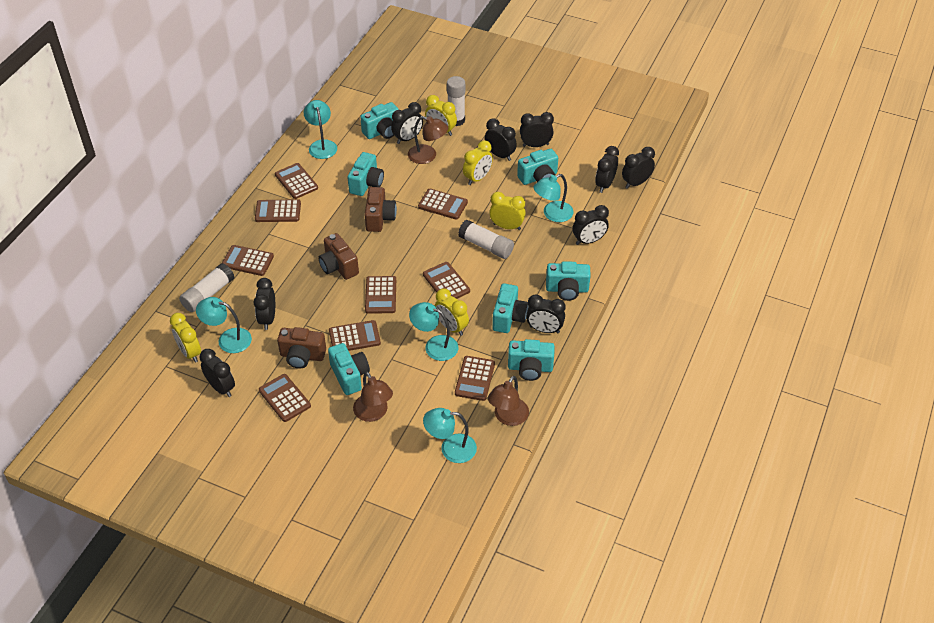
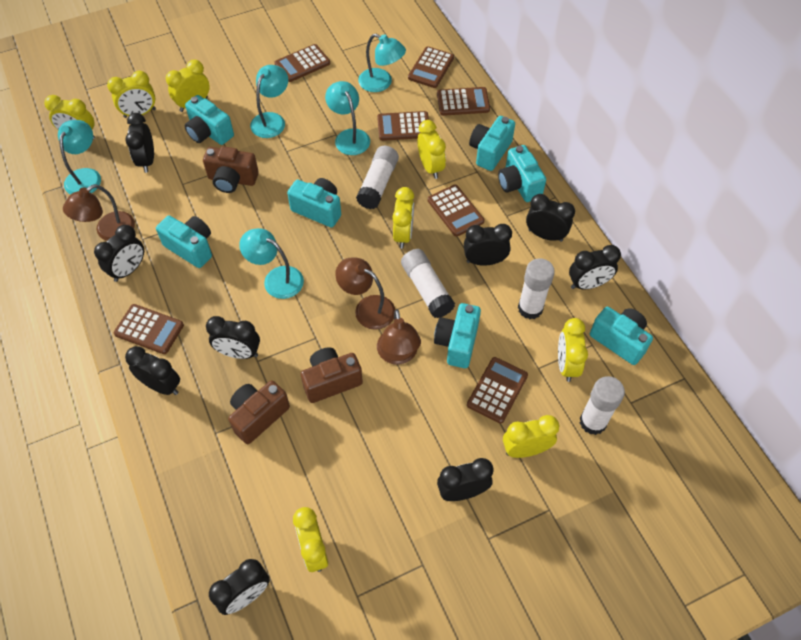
brown calculator: 9 -> 7
white glue stick: 3 -> 4
yellow clock: 5 -> 8

